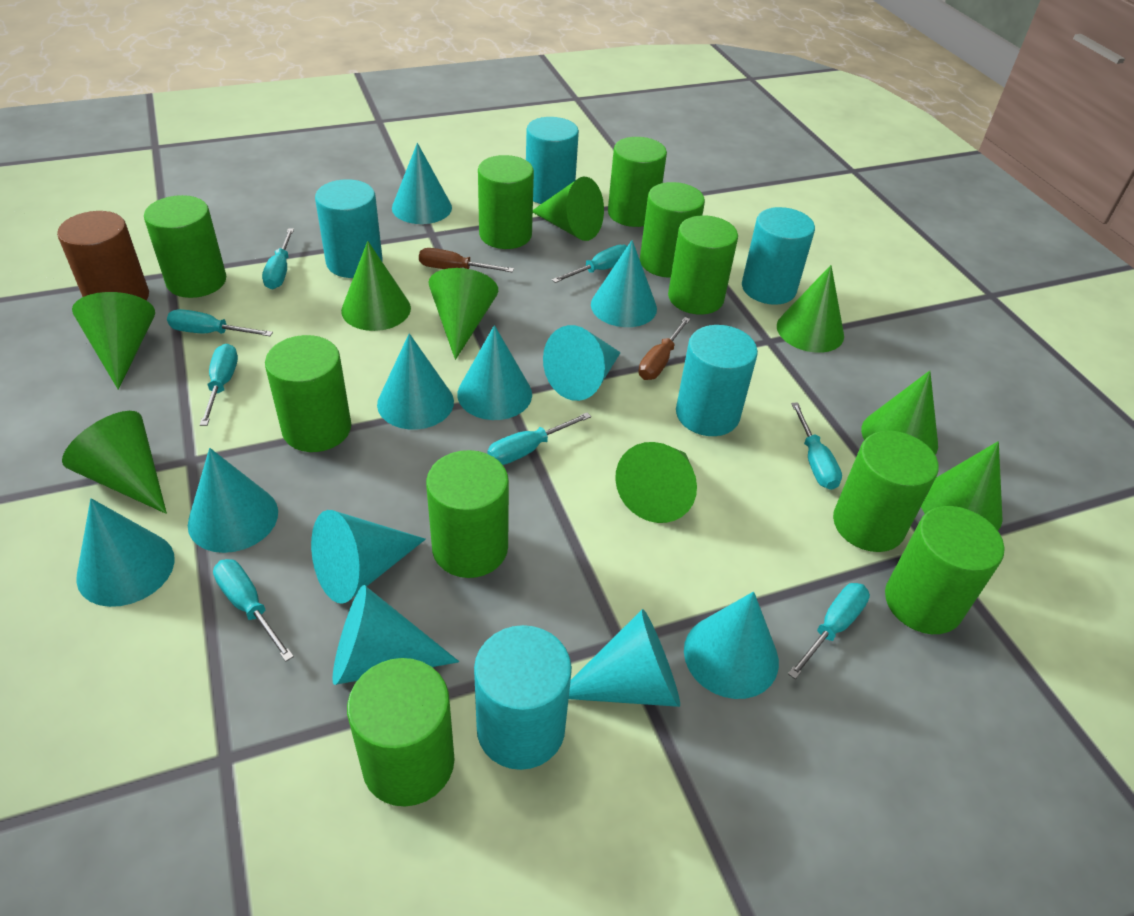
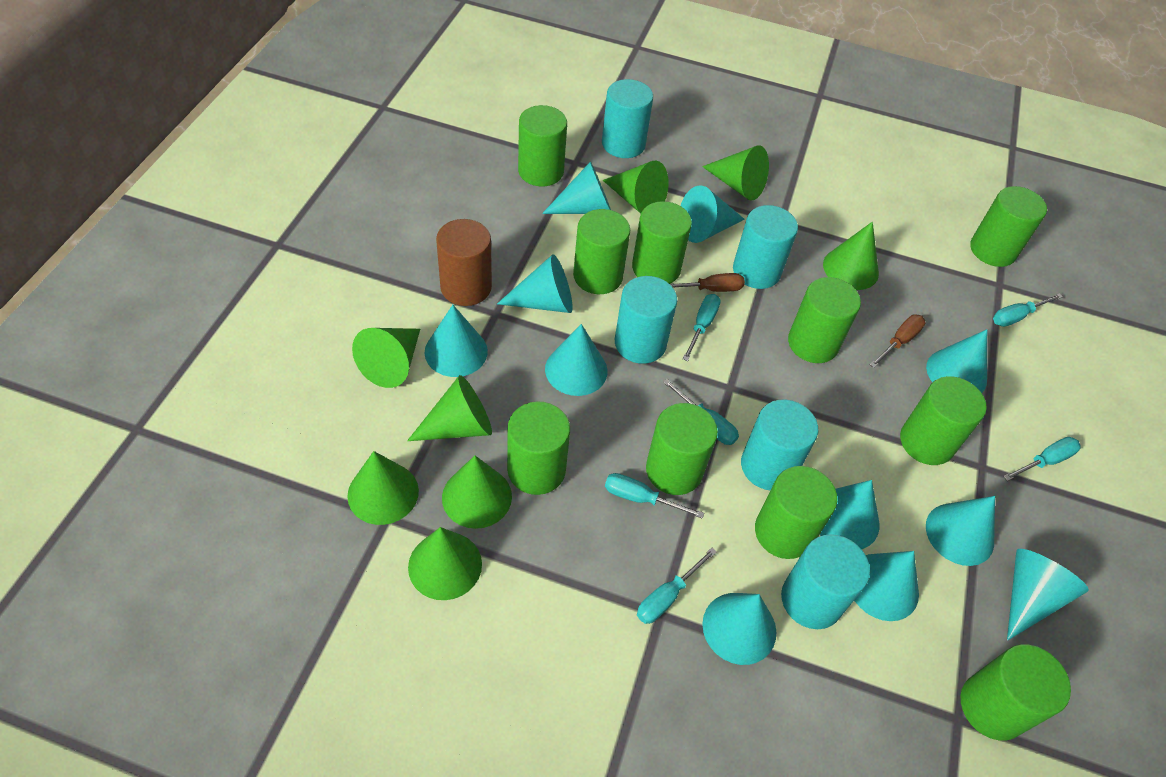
green cone: 9 -> 8
turquoise screwdriver: 8 -> 6

